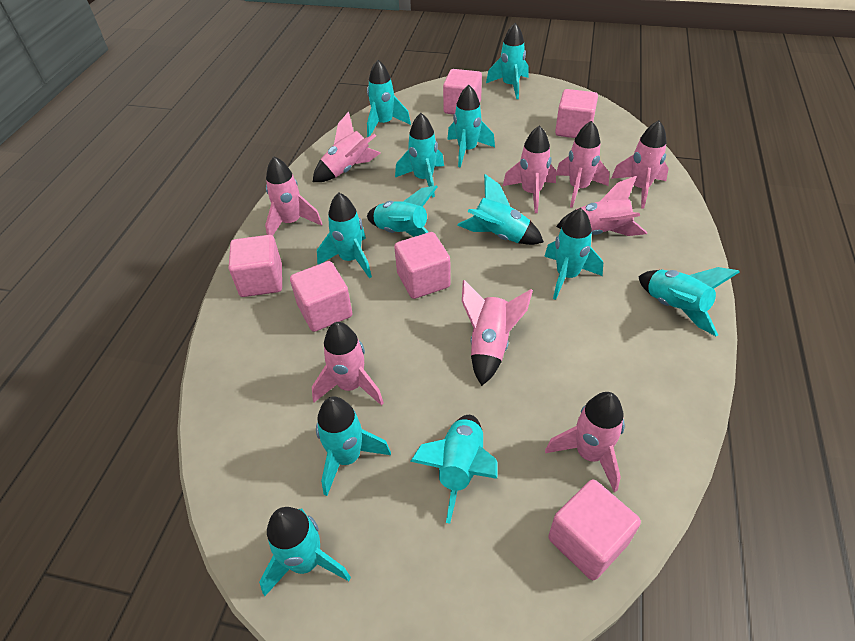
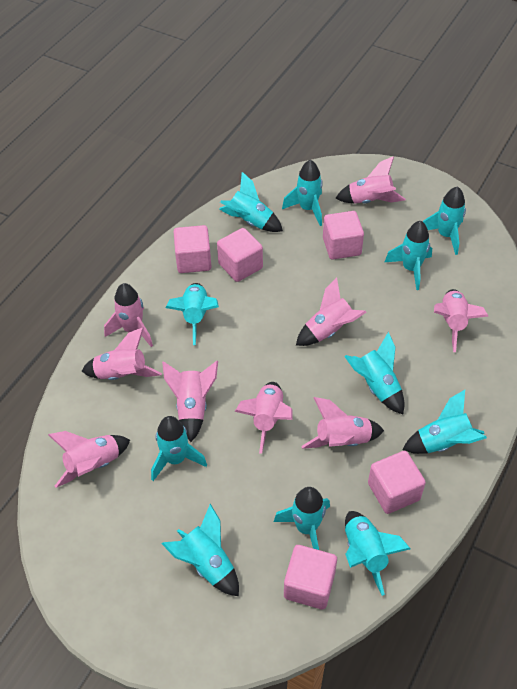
pink cube: 6 -> 5
turquoise rocket: 12 -> 11

